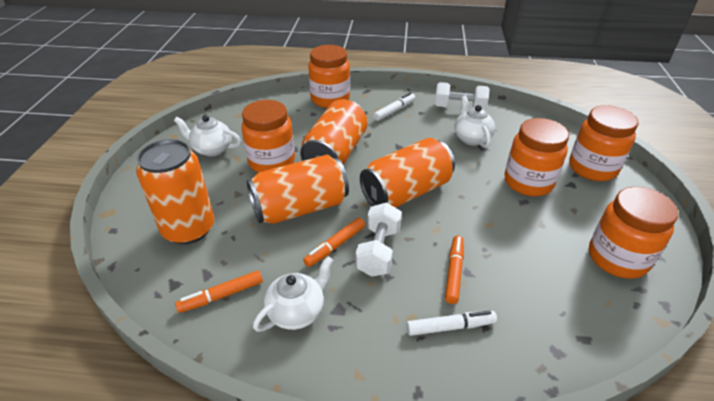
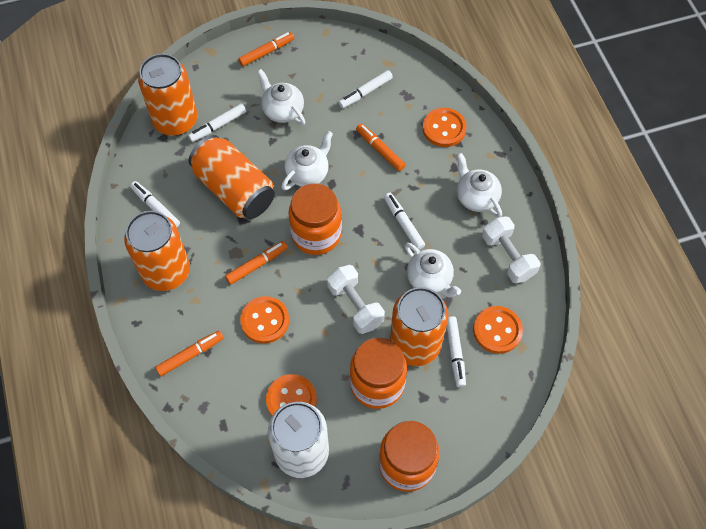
orange button: 0 -> 4
orange jar: 5 -> 3
orange marker: 3 -> 4
white can: 0 -> 1
white marker: 2 -> 5
white teapot: 3 -> 4

